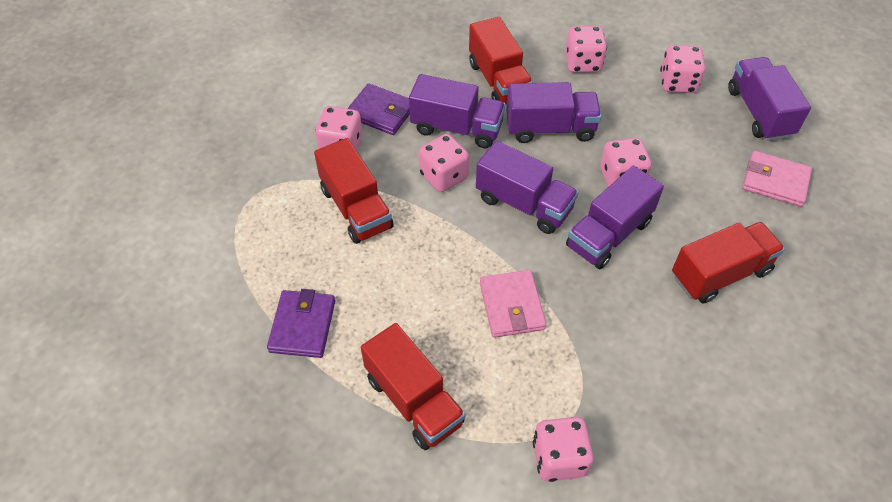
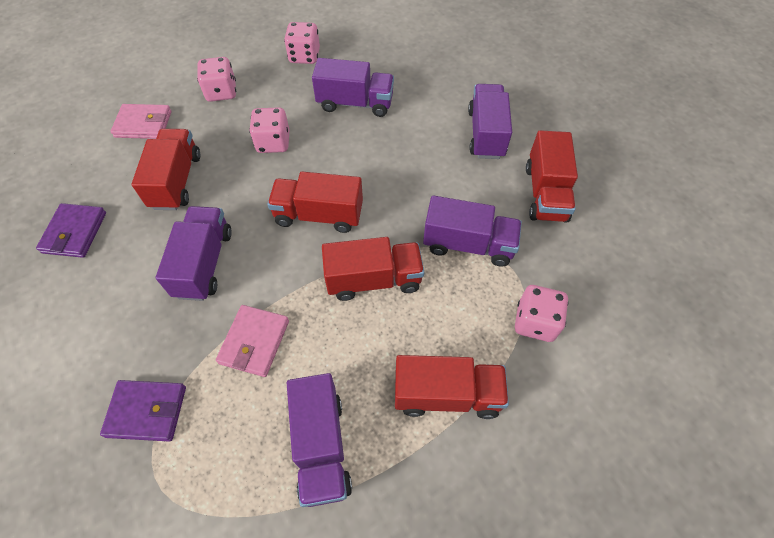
pink dice: 6 -> 4
red truck: 4 -> 5

